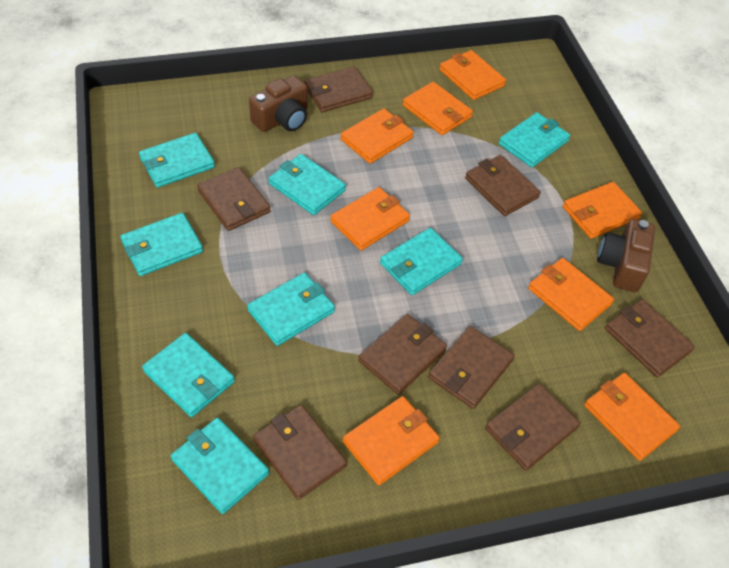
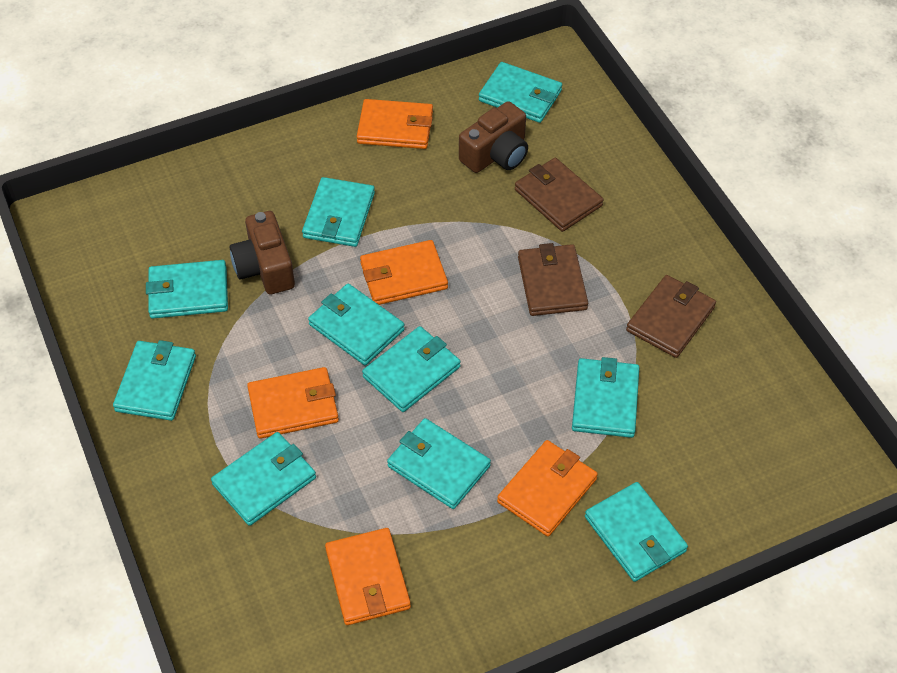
brown wallet: 8 -> 3
orange wallet: 8 -> 5
turquoise wallet: 8 -> 10

